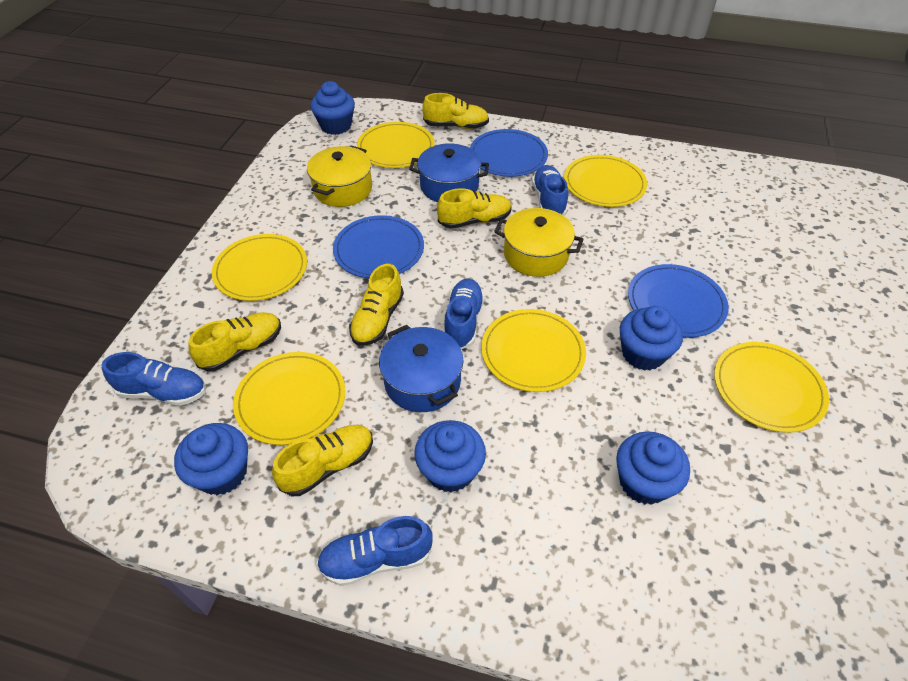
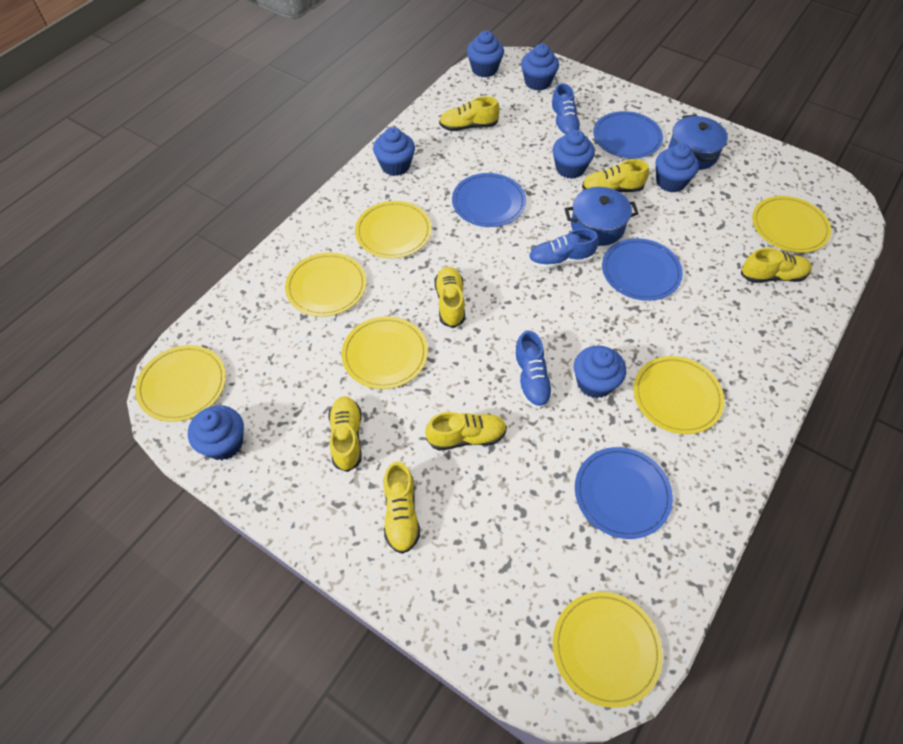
blue cupcake: 5 -> 7
blue plate: 3 -> 4
blue shoe: 4 -> 3
yellow plate: 6 -> 7
yellow pot: 2 -> 0
yellow shoe: 5 -> 7

